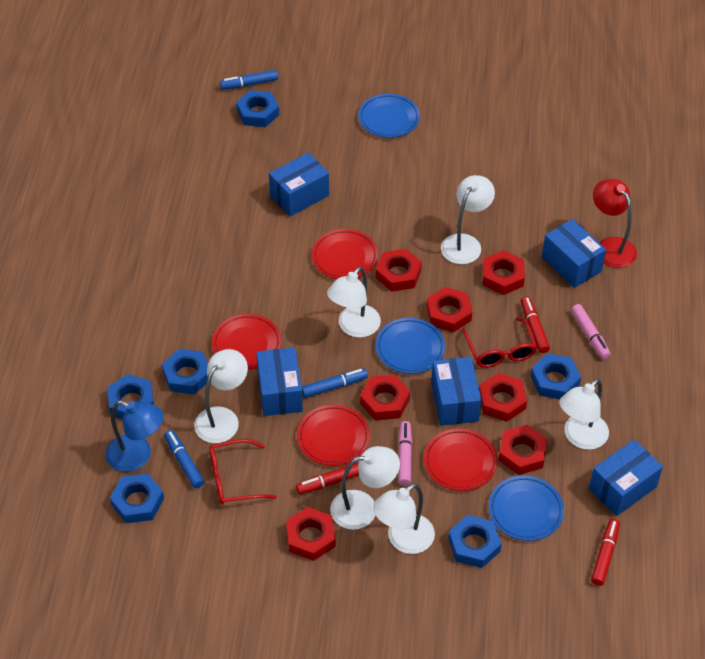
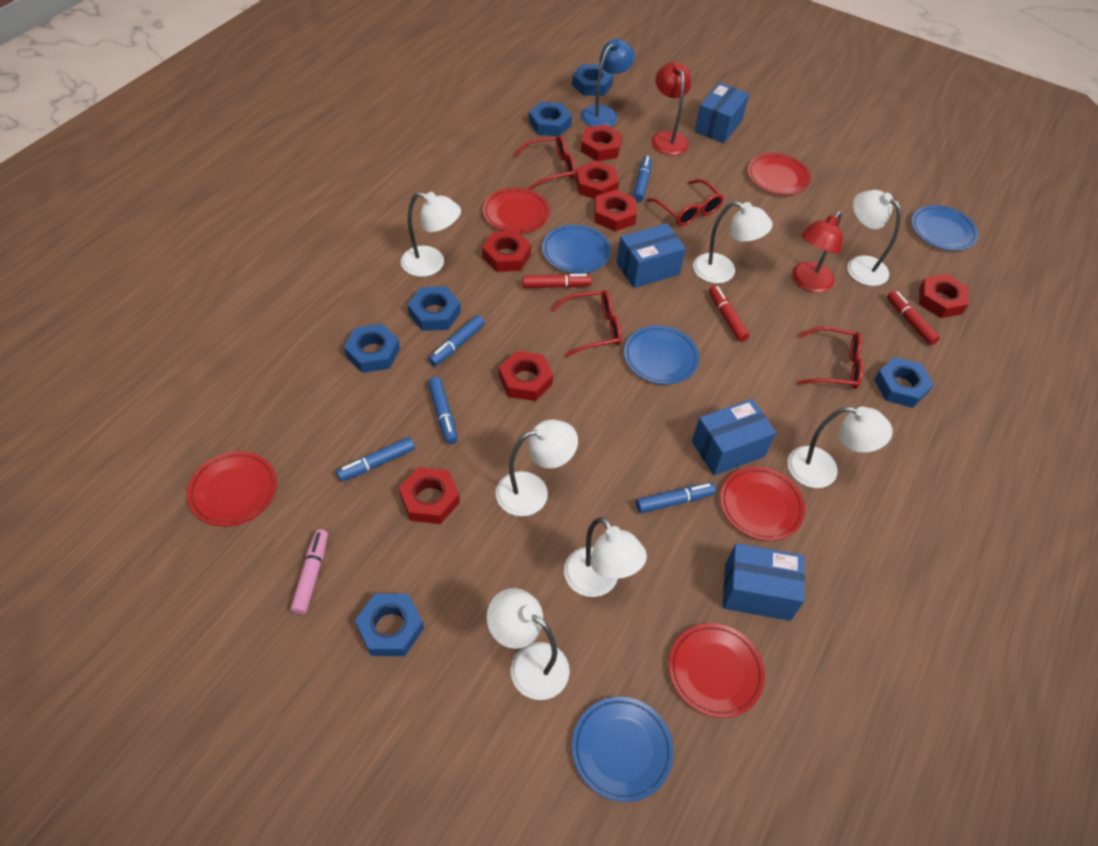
blue box: 5 -> 4
blue marker: 3 -> 5
blue plate: 3 -> 4
pink marker: 2 -> 1
red glasses: 2 -> 4
red lamp: 1 -> 2
red plate: 4 -> 5
white lamp: 6 -> 7

